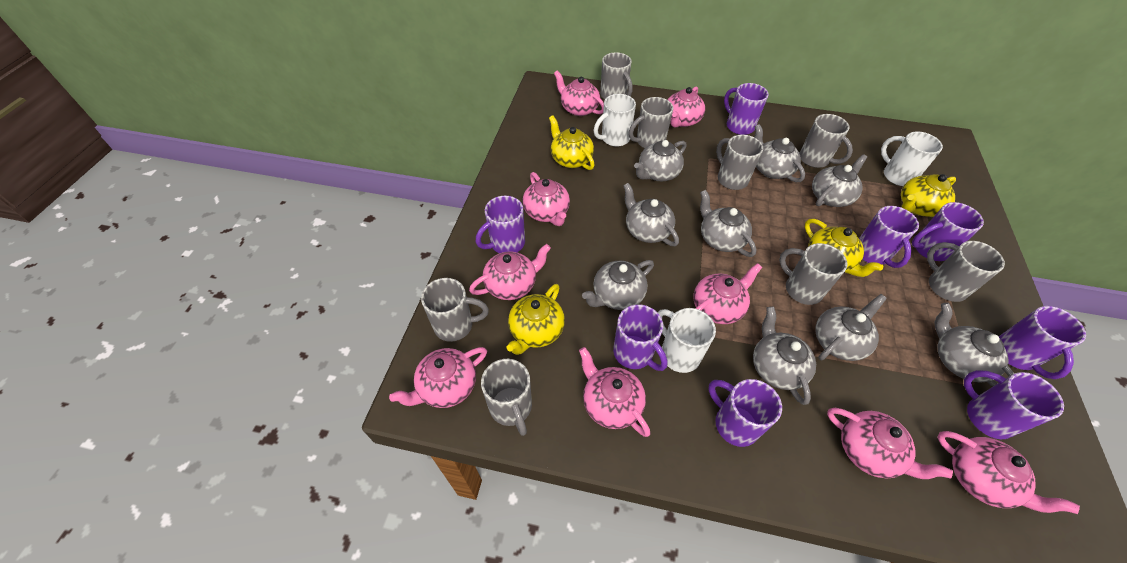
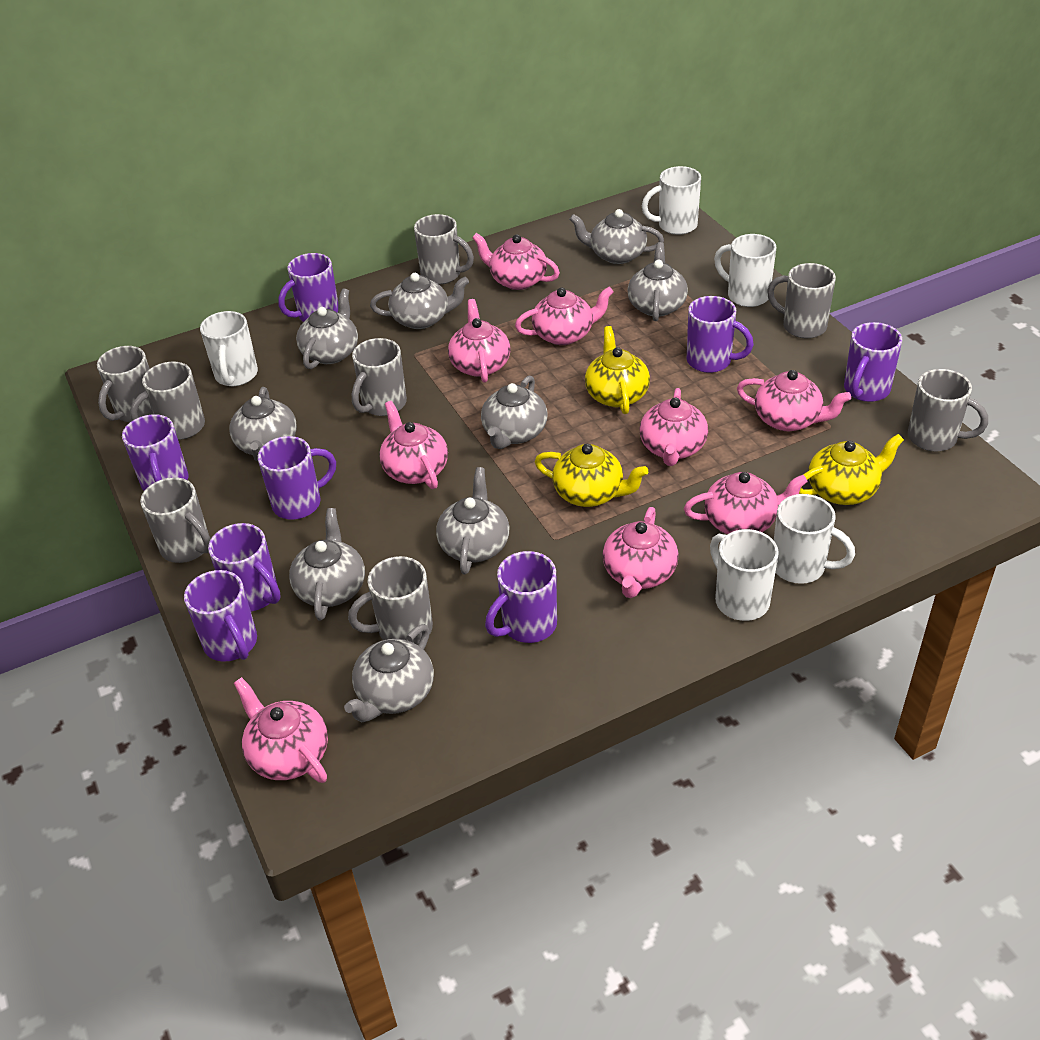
white mug: 3 -> 5
yellow teapot: 4 -> 3

